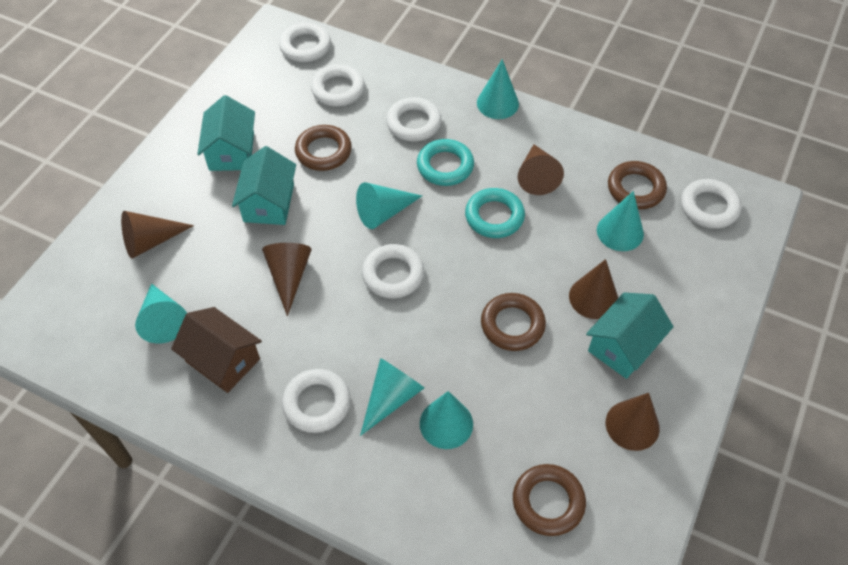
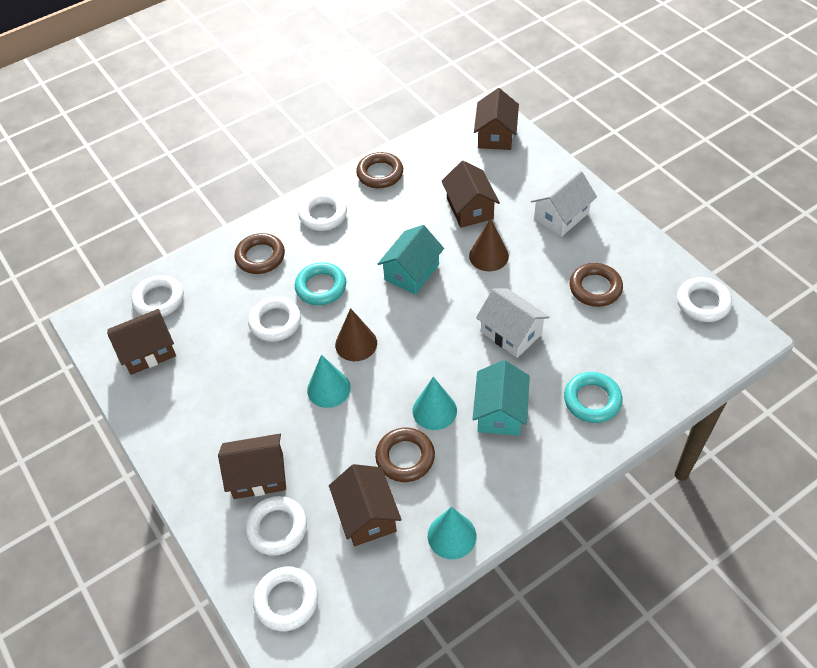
brown cone: 5 -> 2
brown house: 1 -> 5
turquoise cone: 6 -> 3
turquoise house: 3 -> 2
white house: 0 -> 2

